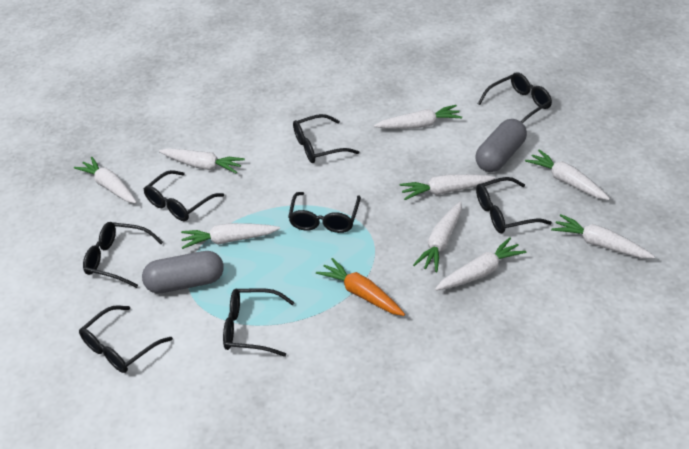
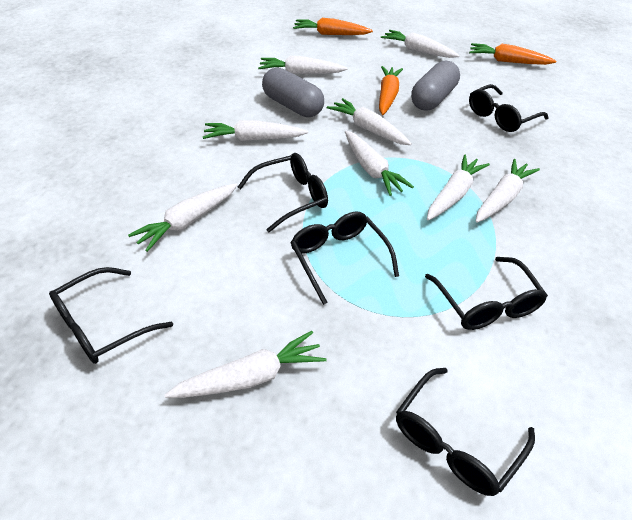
black glasses: 8 -> 6
orange carrot: 1 -> 3

